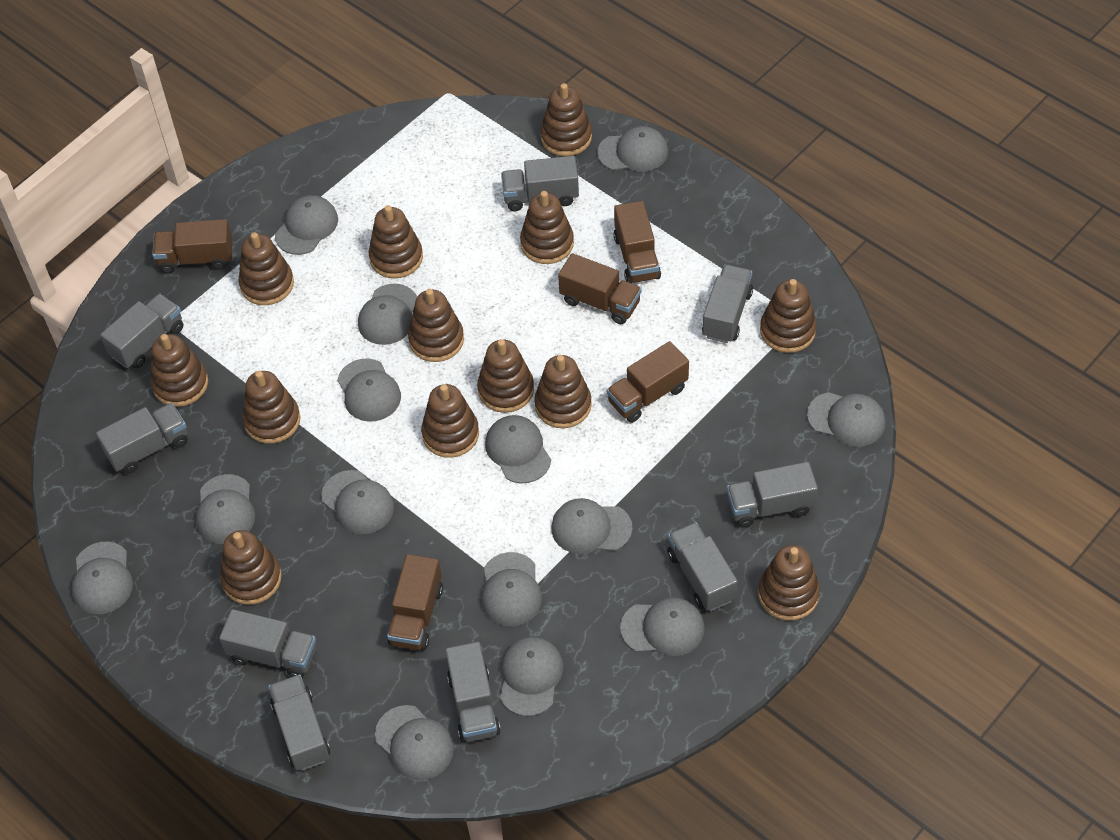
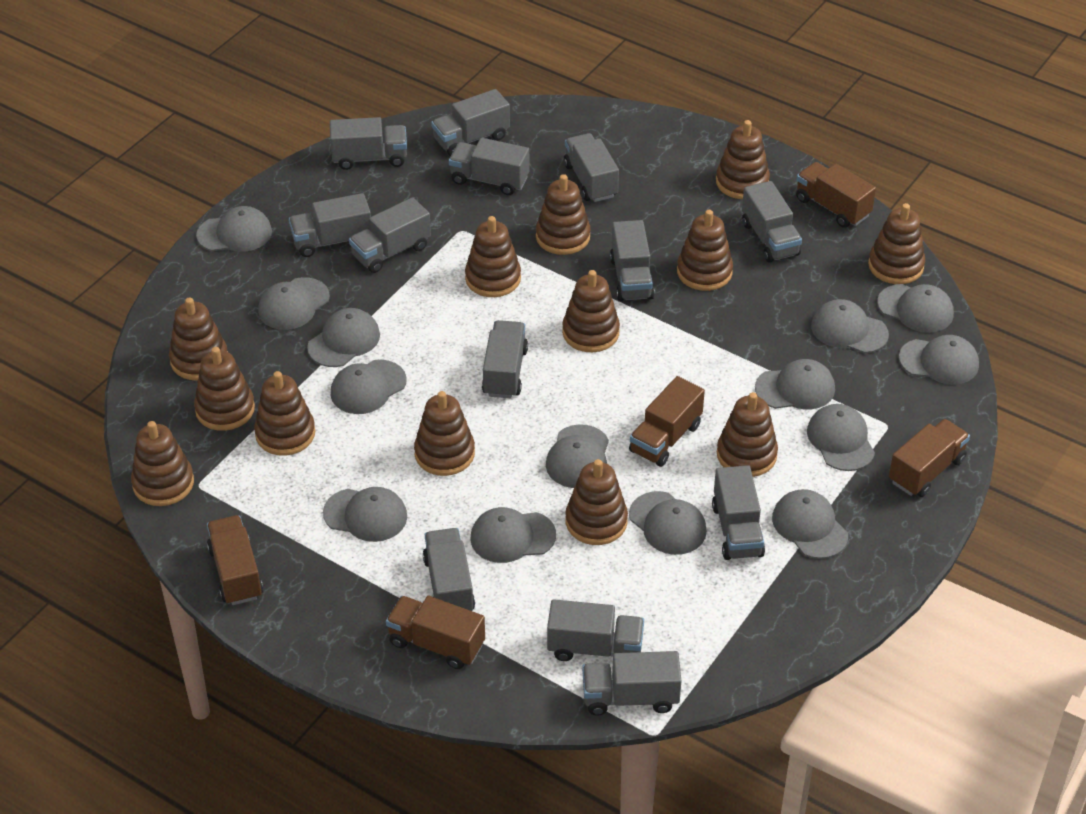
grey truck: 9 -> 13

